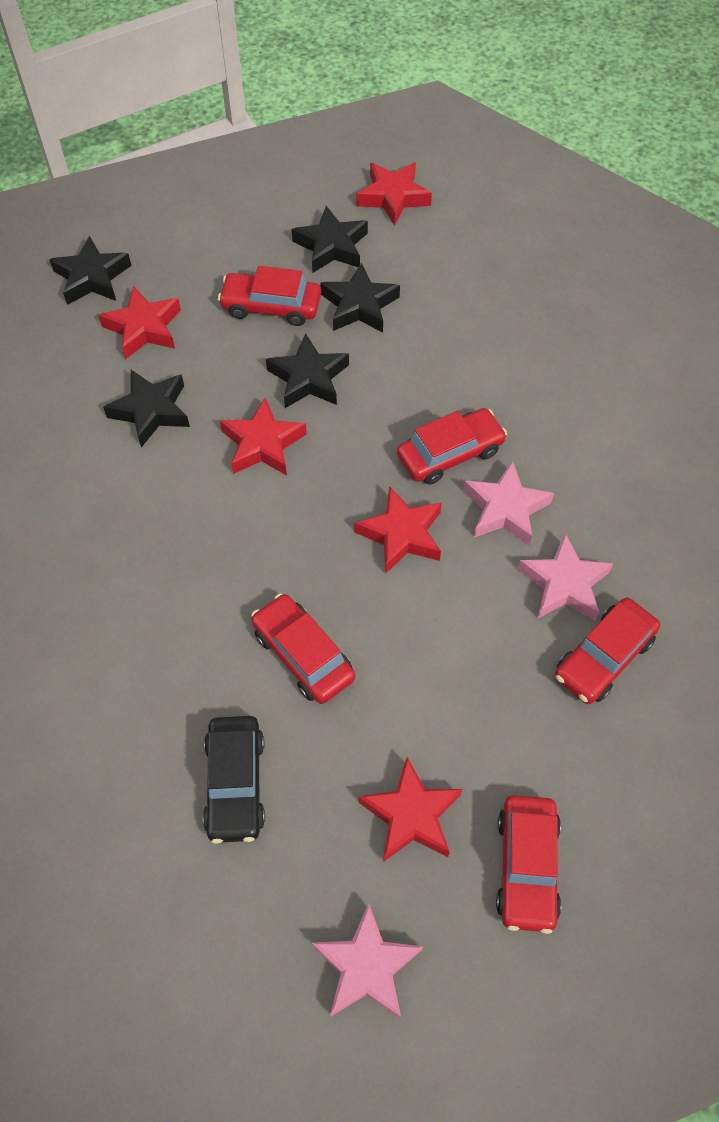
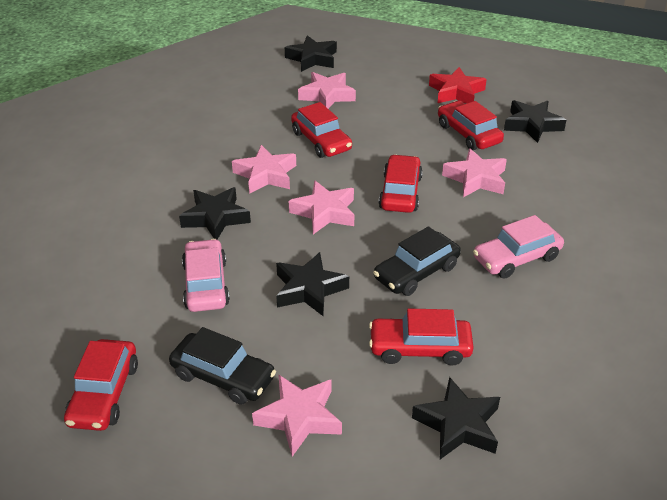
black car: 1 -> 2
pink car: 0 -> 2
pink star: 3 -> 5
red star: 5 -> 1

